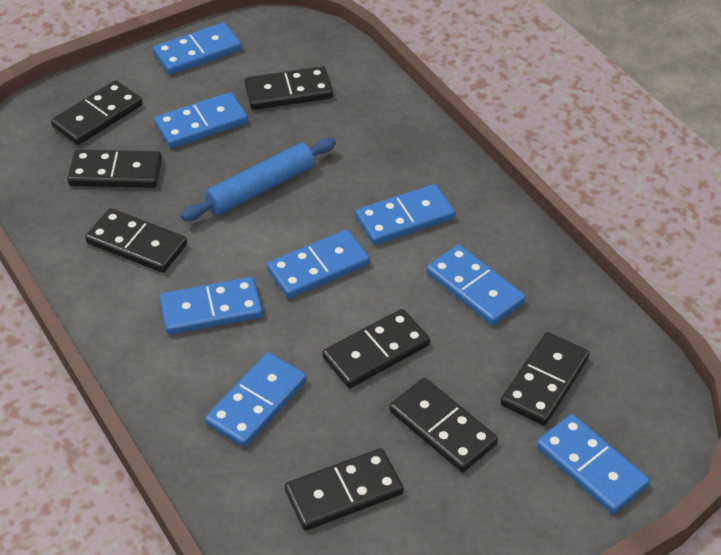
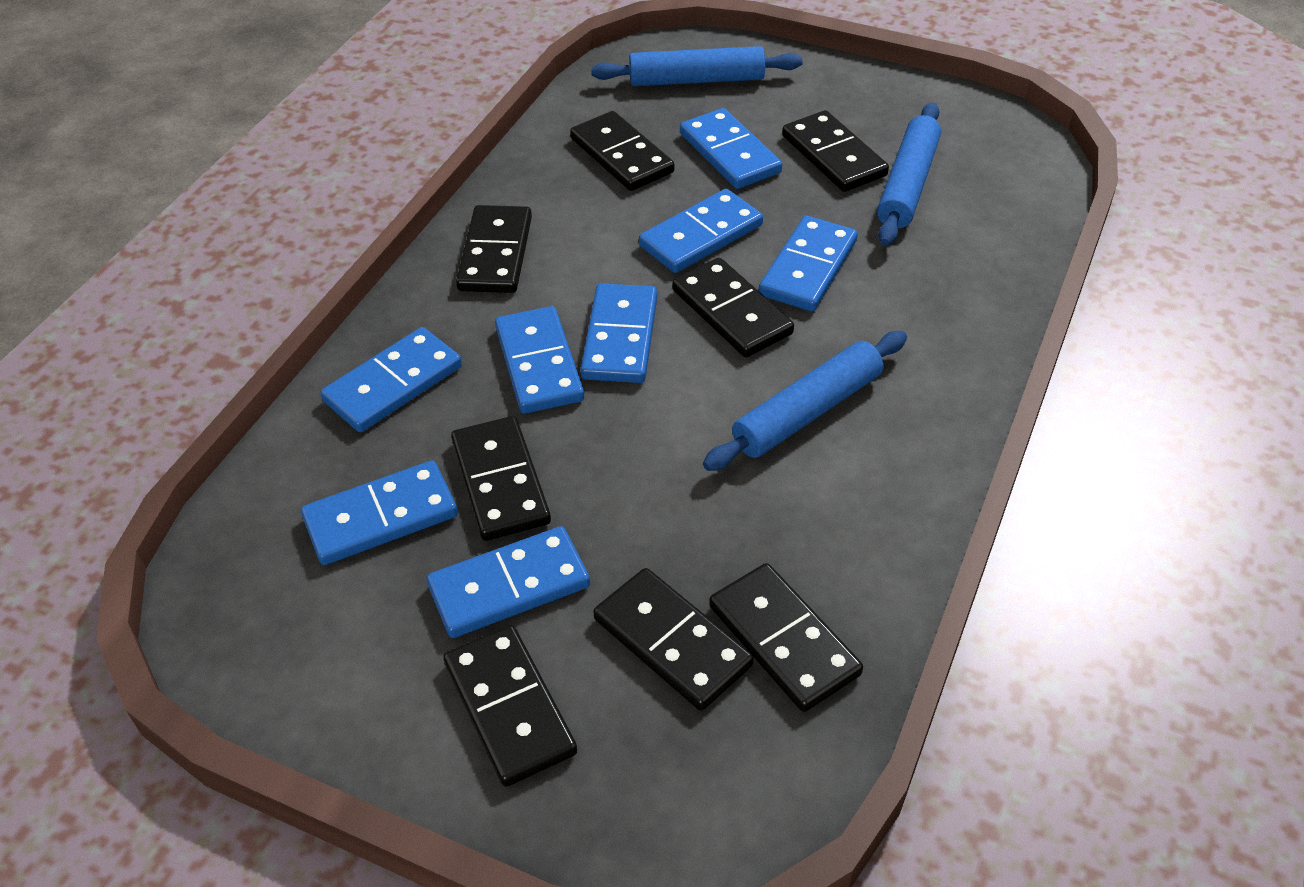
blue rolling pin: 1 -> 3

